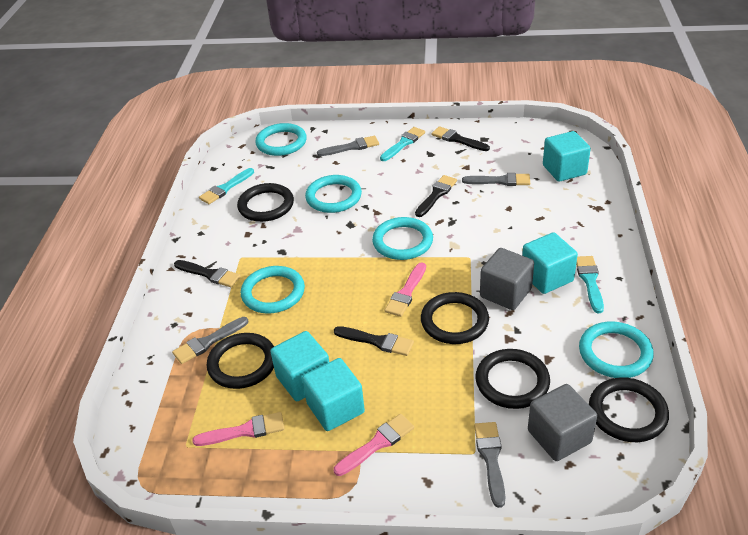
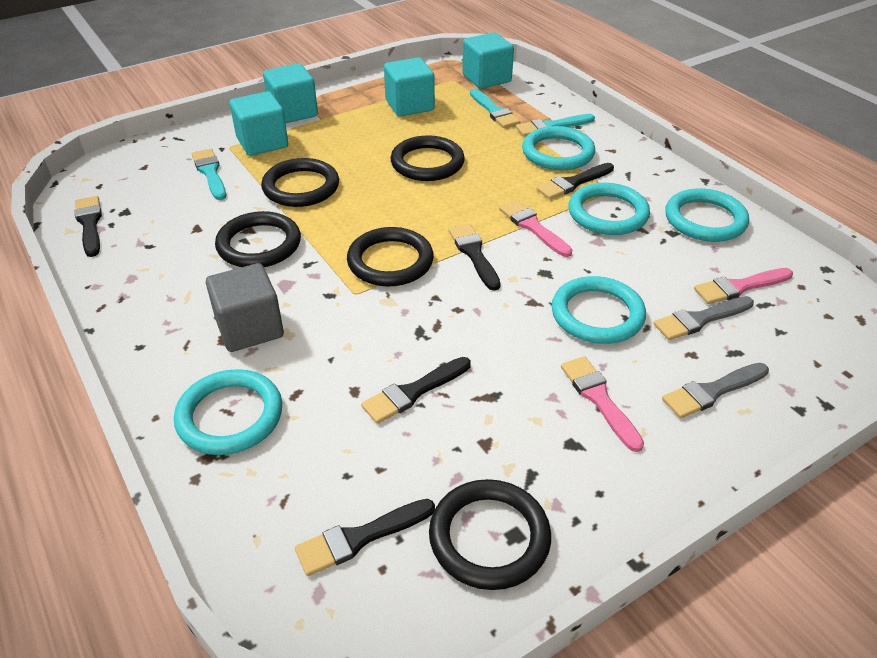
black brush: 4 -> 5
grey brush: 4 -> 2
grey cube: 2 -> 1

